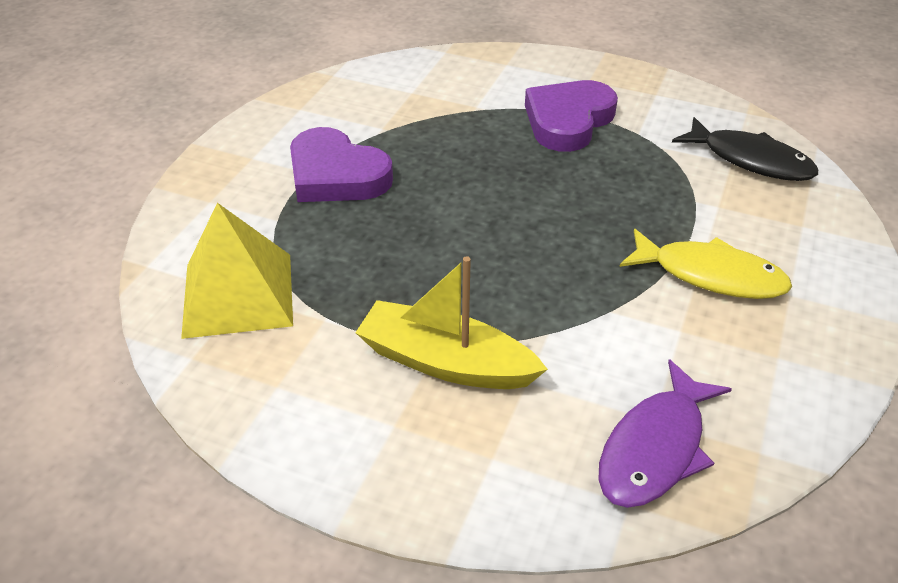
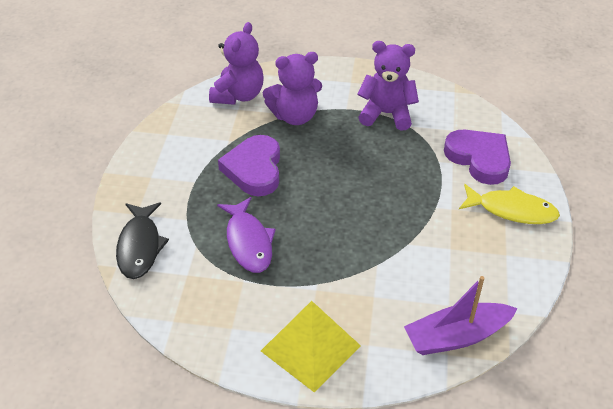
purple boat: 0 -> 1
purple teddy bear: 0 -> 3
yellow boat: 1 -> 0

